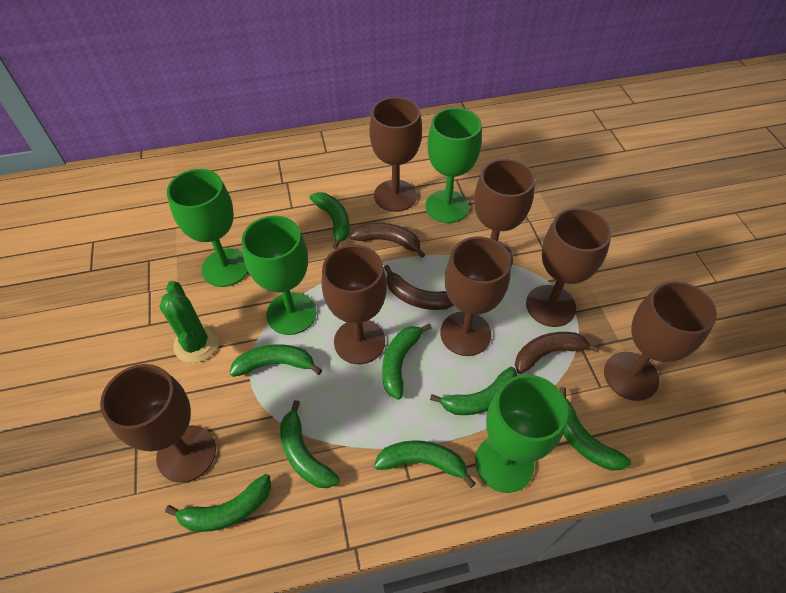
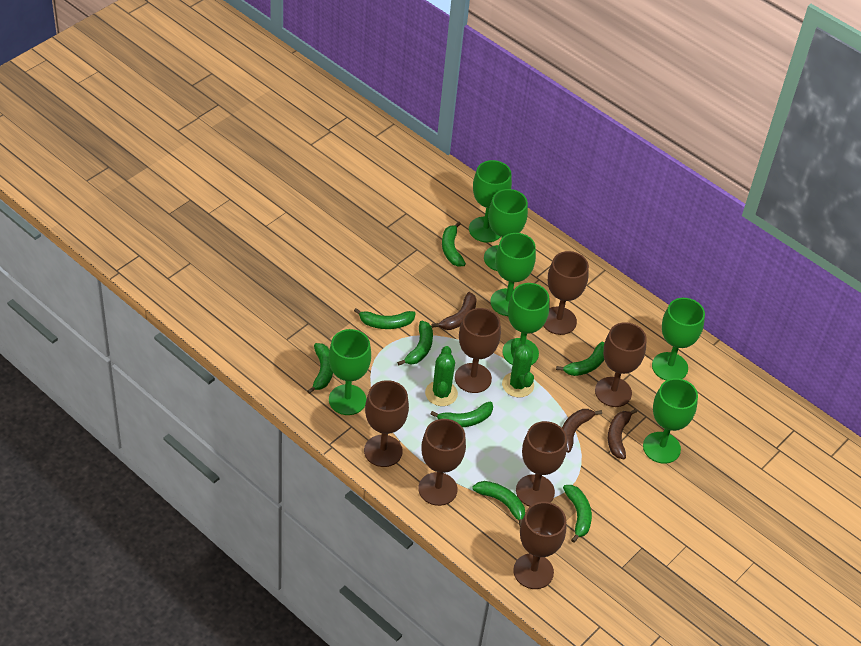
green cactus: 1 -> 2
green goblet: 4 -> 7

